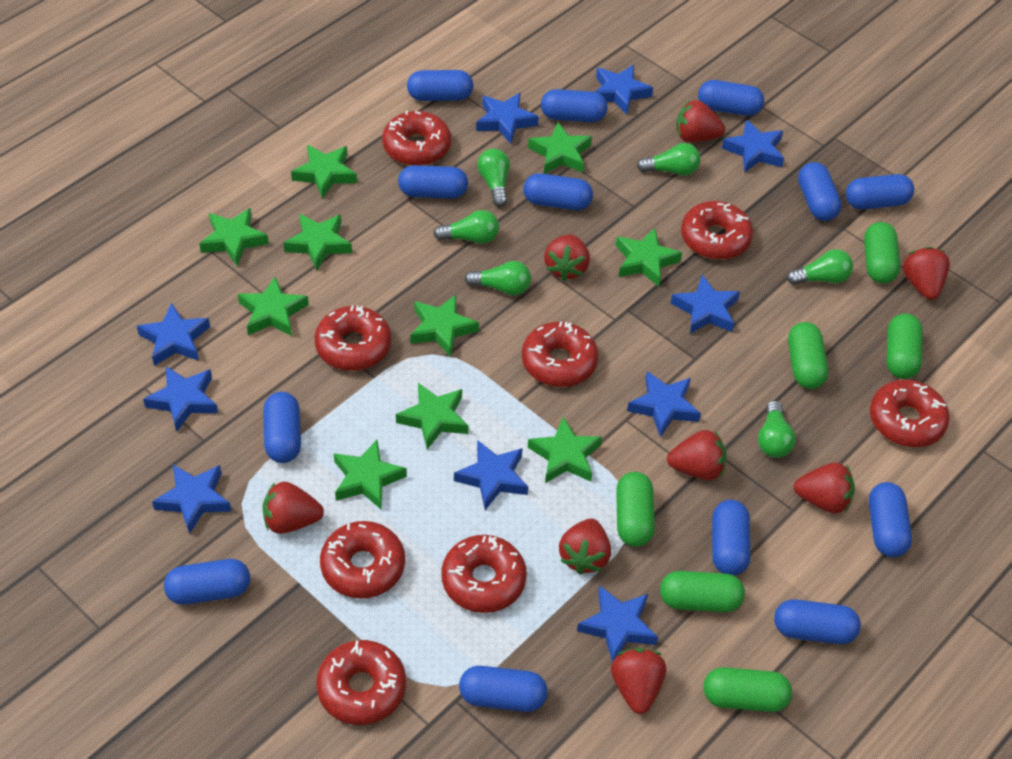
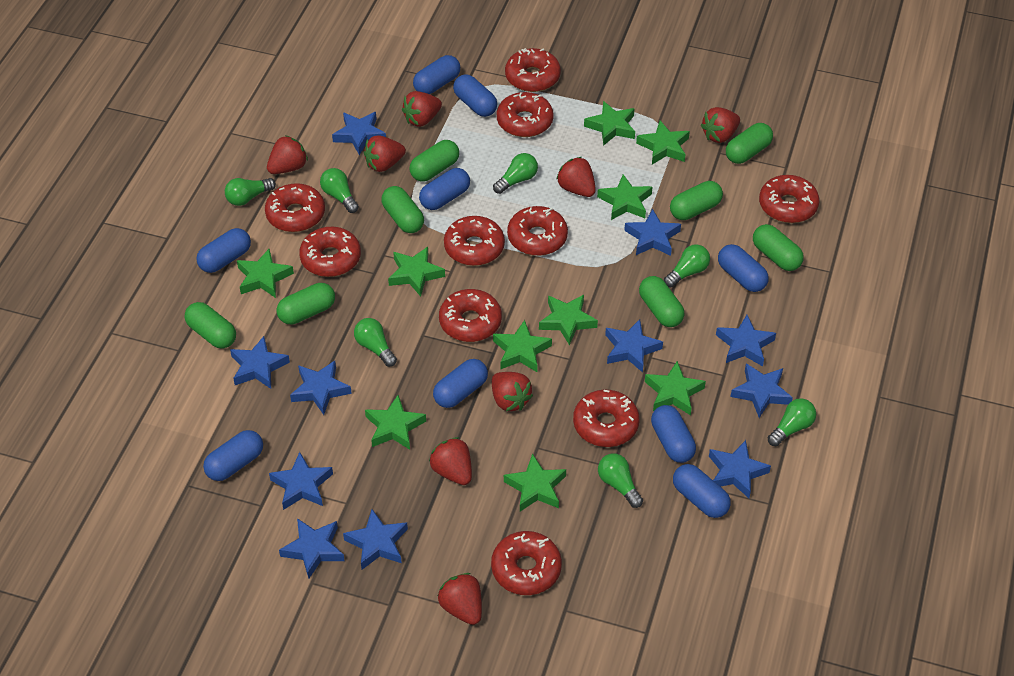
blue capsule: 13 -> 9
blue star: 10 -> 11
green capsule: 6 -> 8
green light bulb: 6 -> 7
red donut: 8 -> 10

